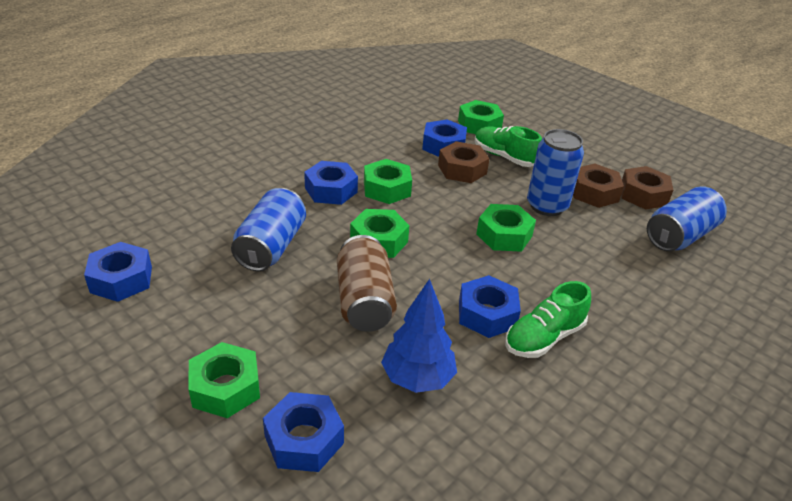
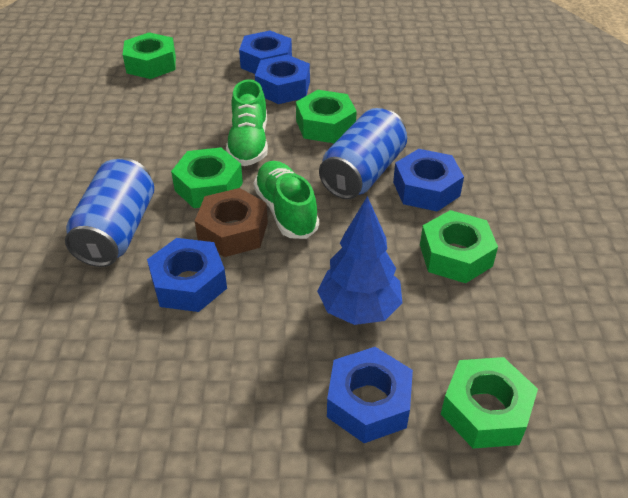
blue can: 3 -> 2
brown can: 1 -> 0
brown nut: 3 -> 1

